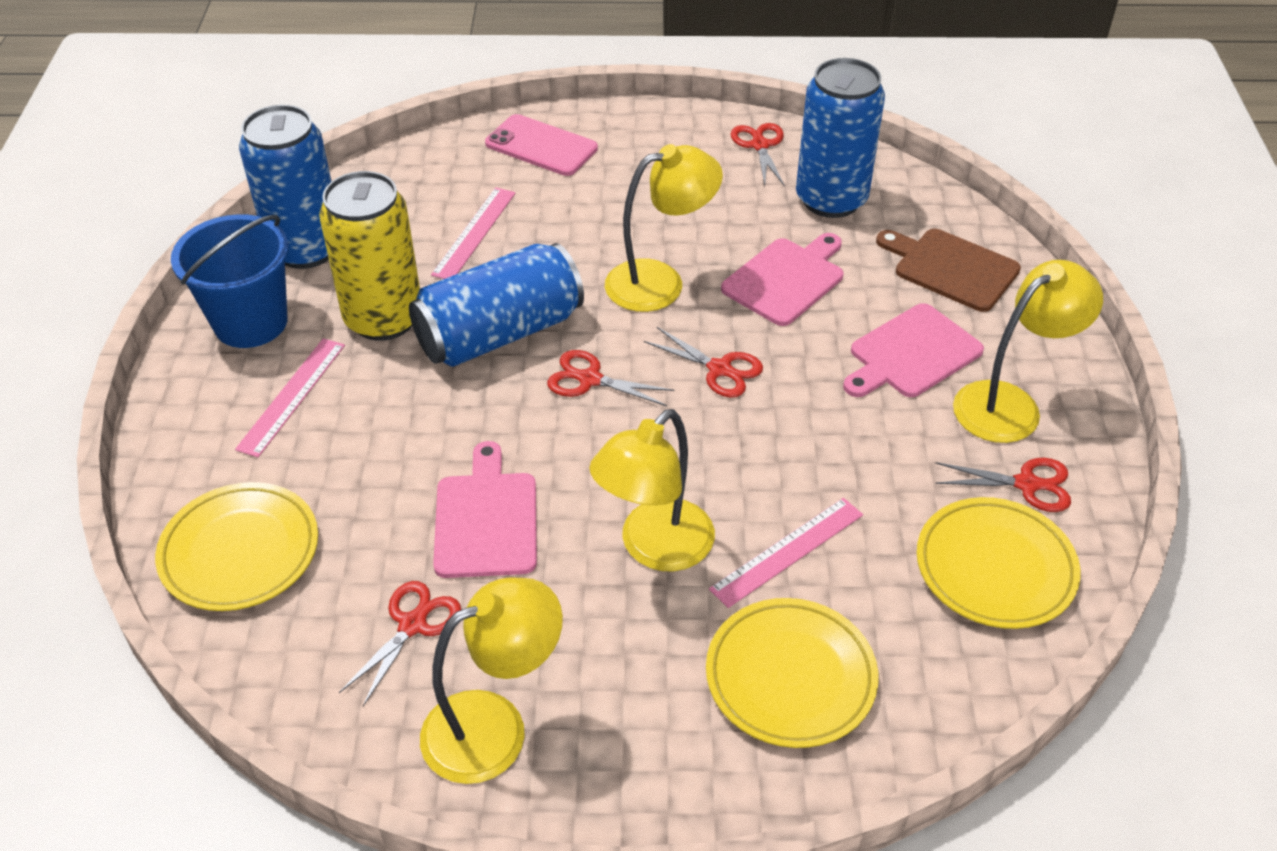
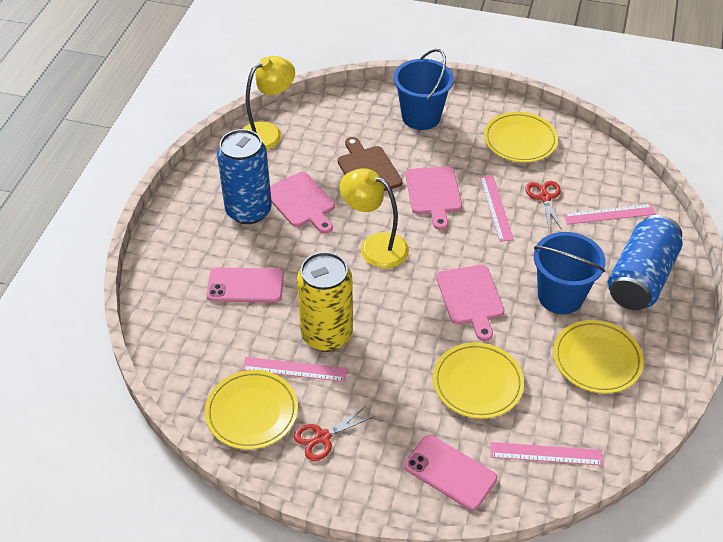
blue bucket: 1 -> 2
blue can: 3 -> 2
pink phone: 1 -> 2
pink ruler: 3 -> 4
red scissors: 5 -> 2
yellow lamp: 4 -> 2
yellow plate: 3 -> 4

